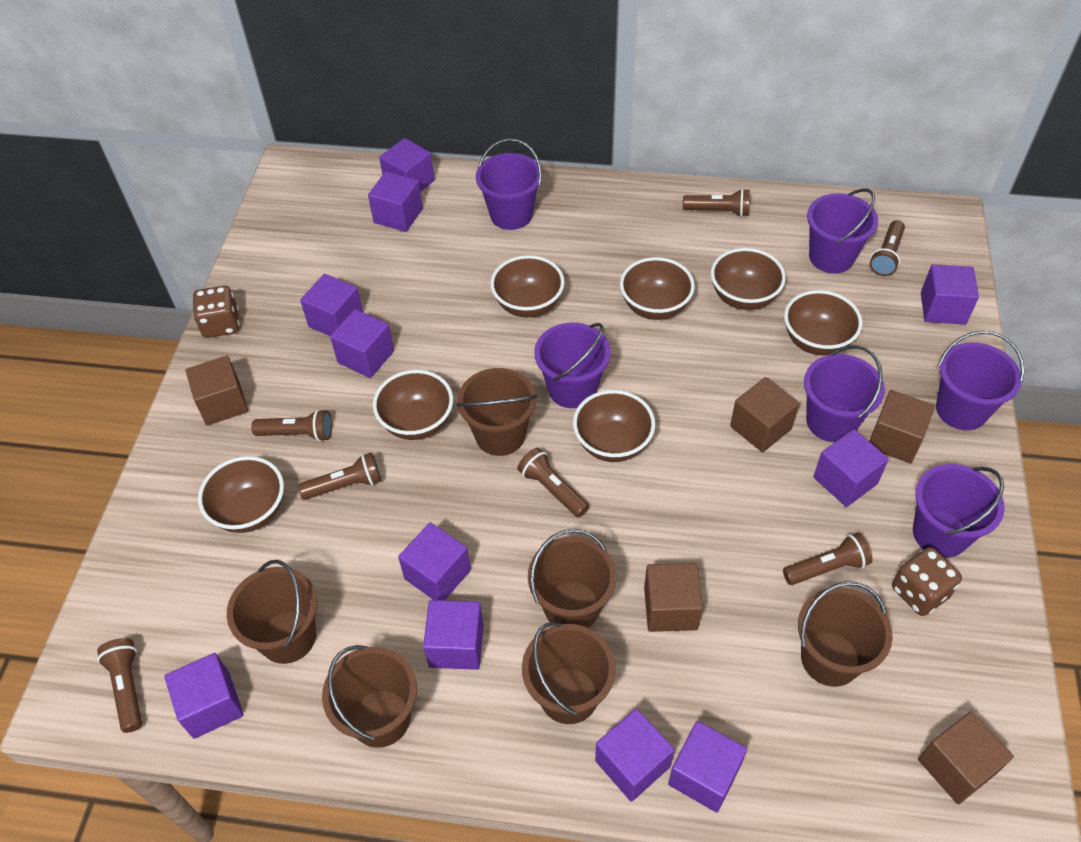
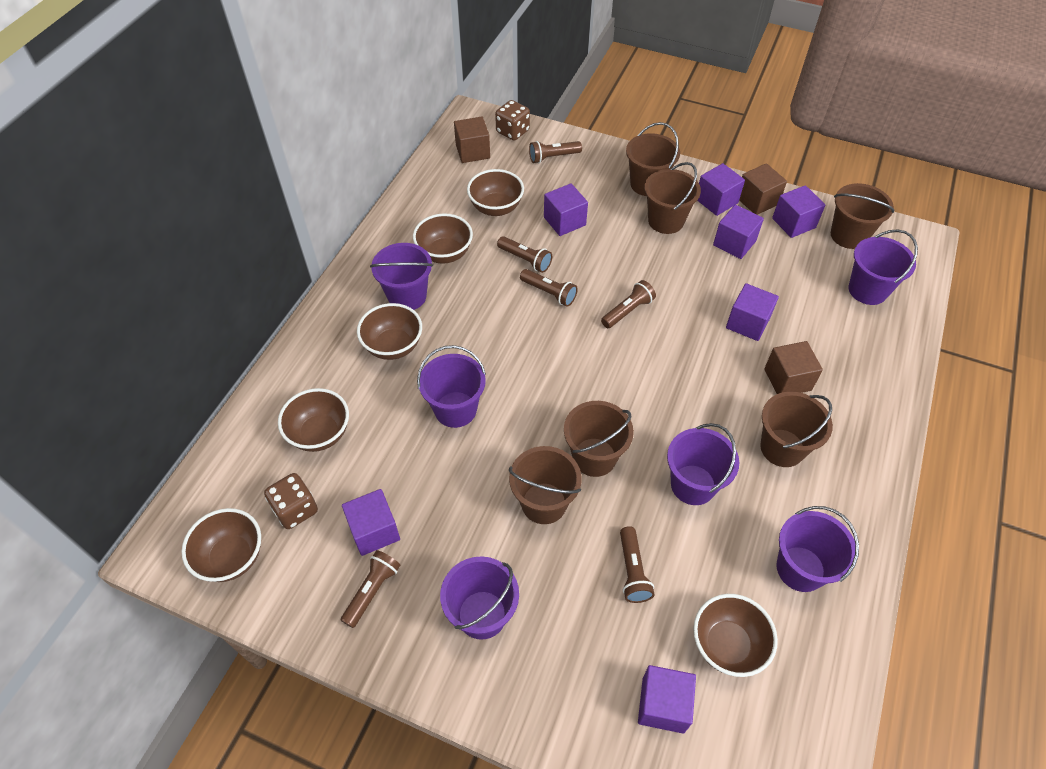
brown bowl: 7 -> 6
brown cube: 5 -> 3
brown flashlight: 7 -> 6
purple cube: 11 -> 7

